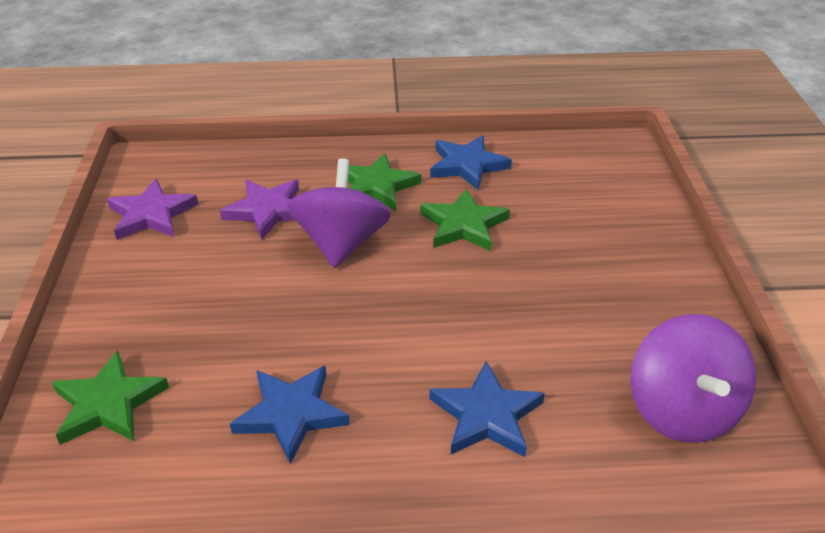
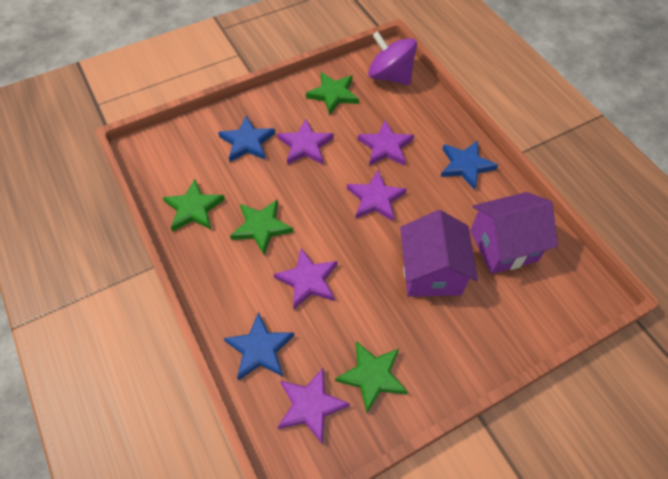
green star: 3 -> 4
purple house: 0 -> 2
purple spinning top: 2 -> 1
purple star: 2 -> 5

